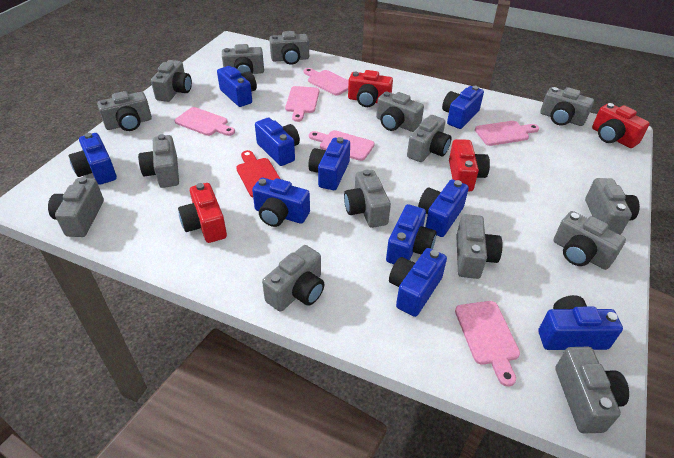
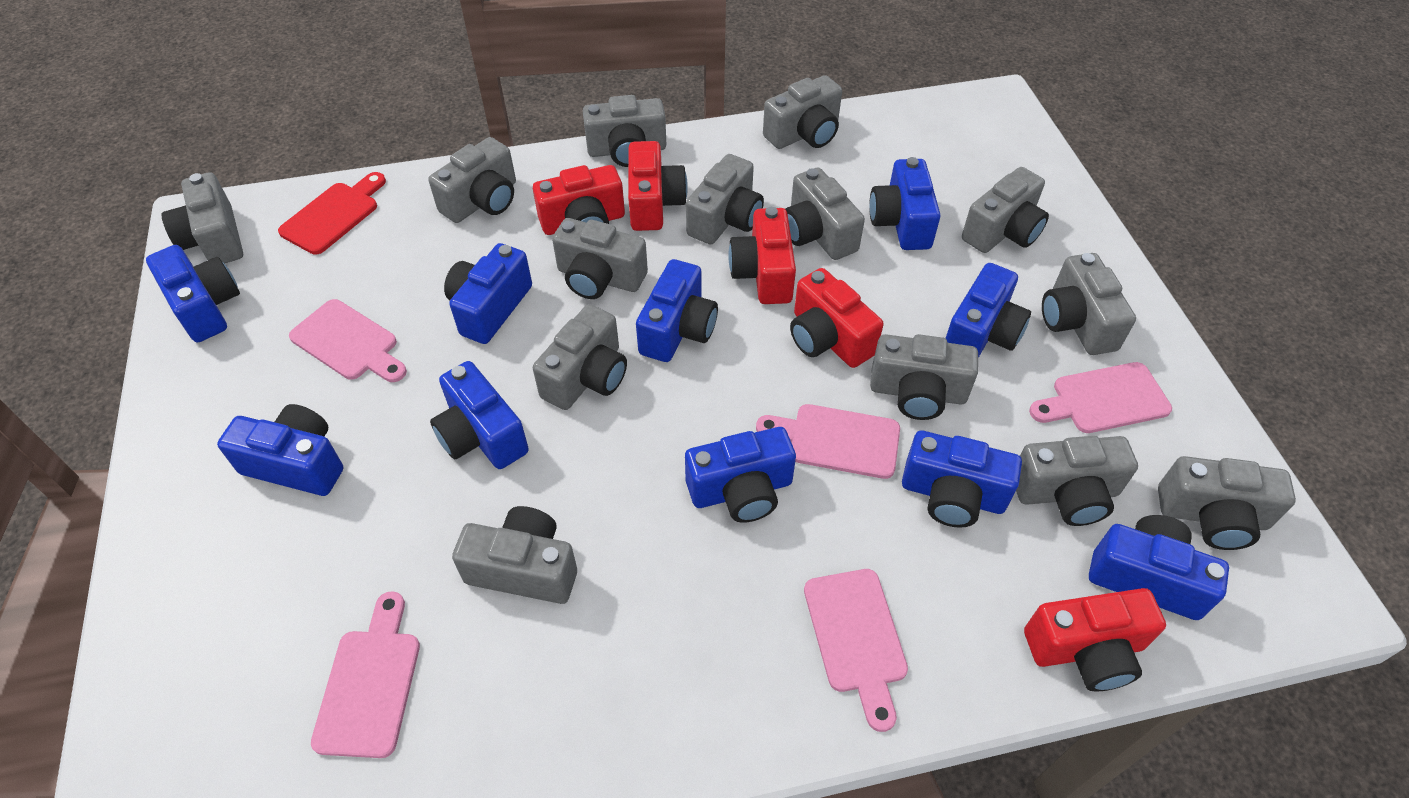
grey camera: 15 -> 14
pink cutting board: 6 -> 5
red camera: 4 -> 5

